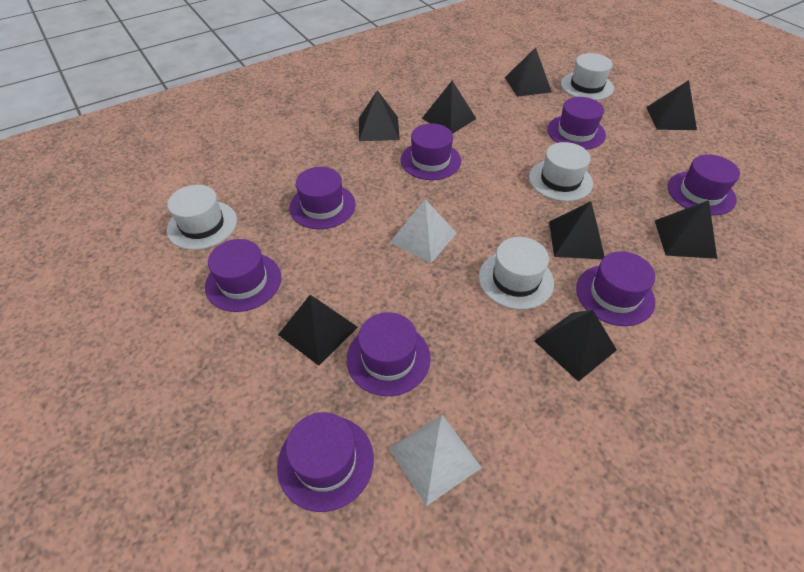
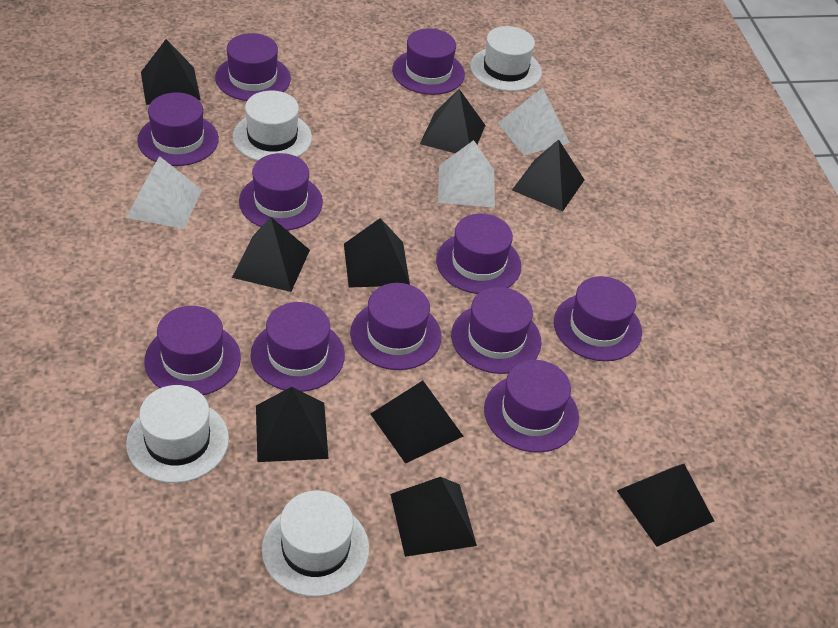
black pyramid: 8 -> 9
purple hat: 8 -> 11
white pyramid: 2 -> 3

